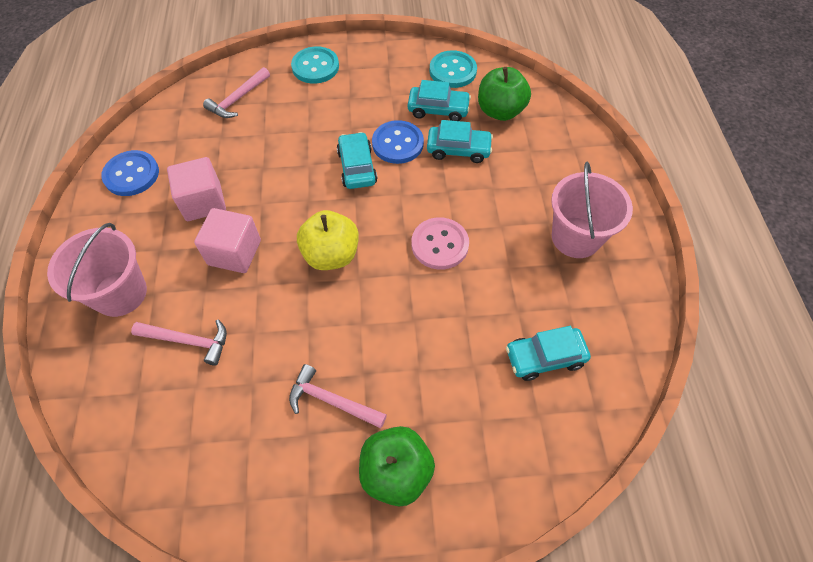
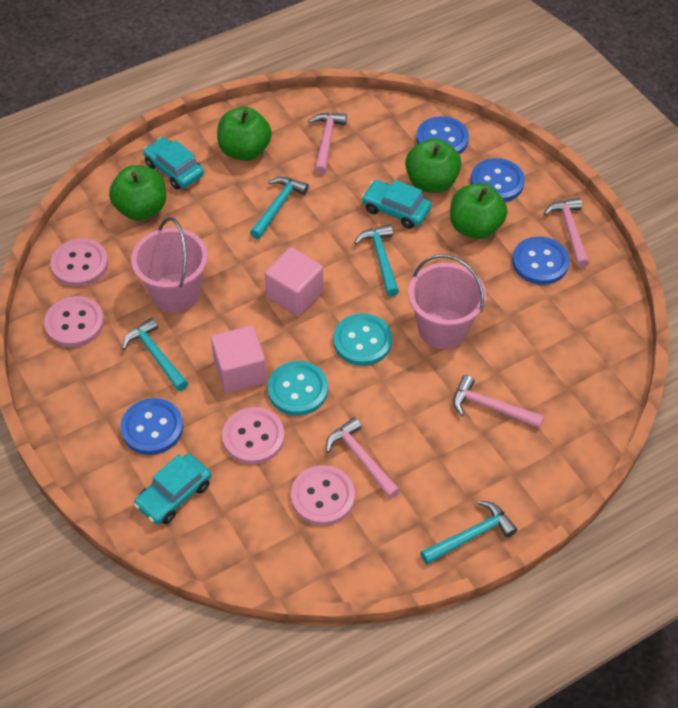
blue button: 2 -> 4
green apple: 2 -> 4
pink button: 1 -> 4
pink hammer: 3 -> 4
turquoise car: 4 -> 3
turquoise hammer: 0 -> 4
yellow apple: 1 -> 0

